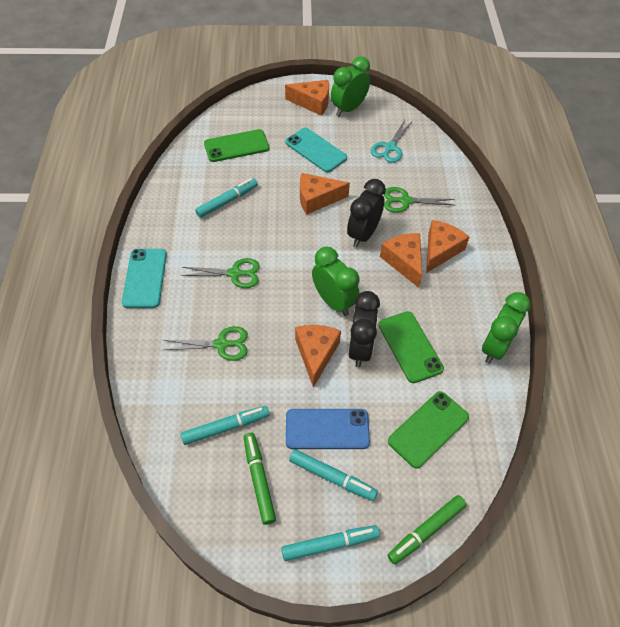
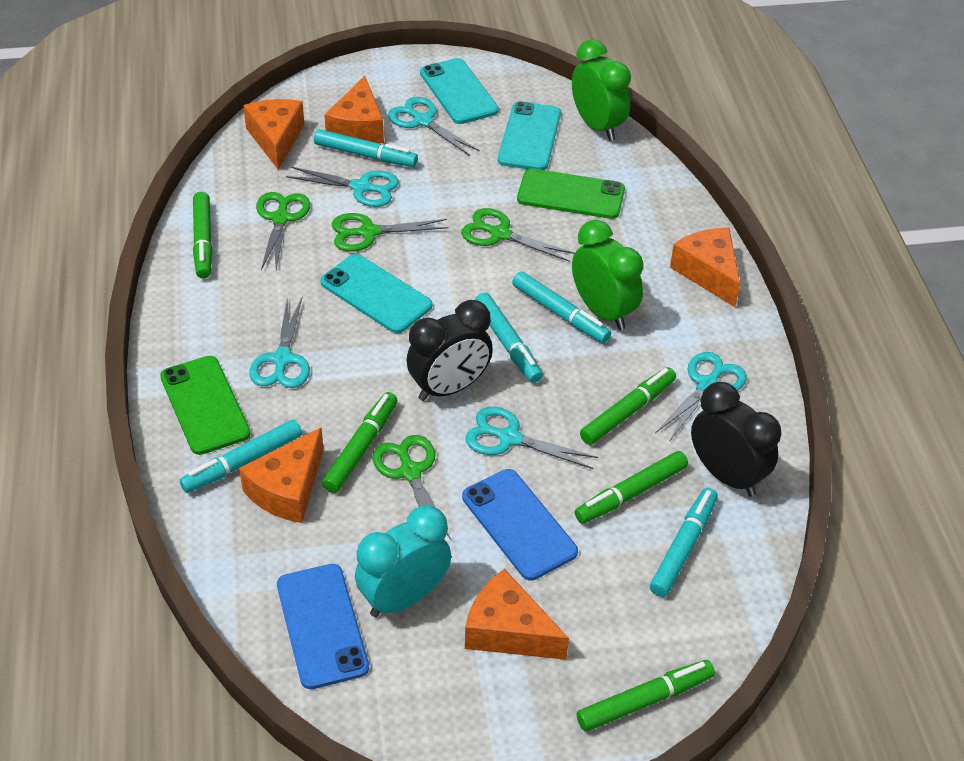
blue phone: 1 -> 2
green clock: 3 -> 2
green marker: 2 -> 5
green phone: 3 -> 2
green scissors: 3 -> 4
turquoise clock: 0 -> 1
turquoise marker: 4 -> 5
turquoise phone: 2 -> 3
turquoise scissors: 1 -> 5

